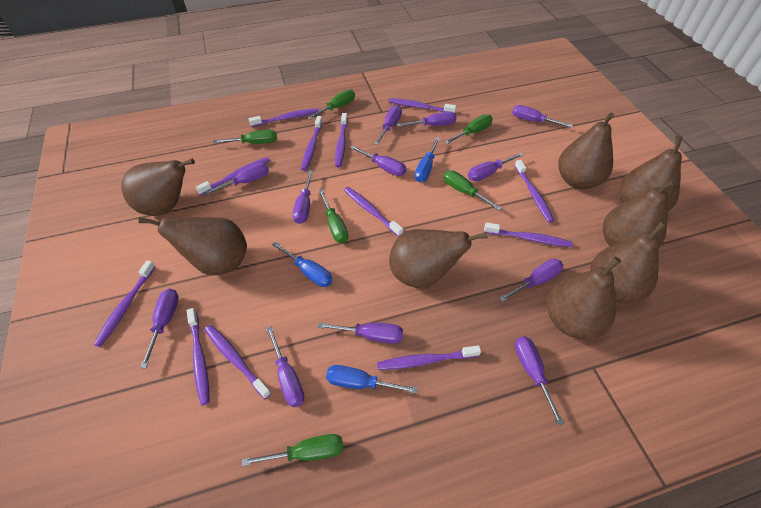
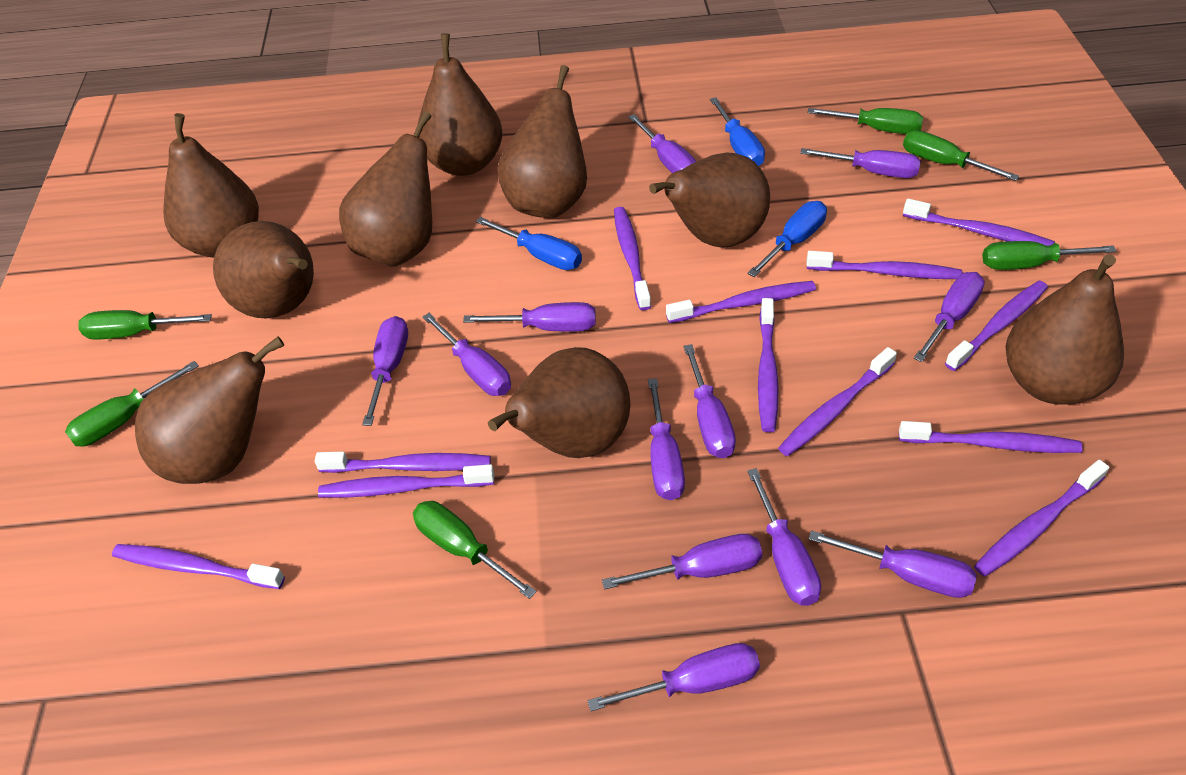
brown pear: 8 -> 9

